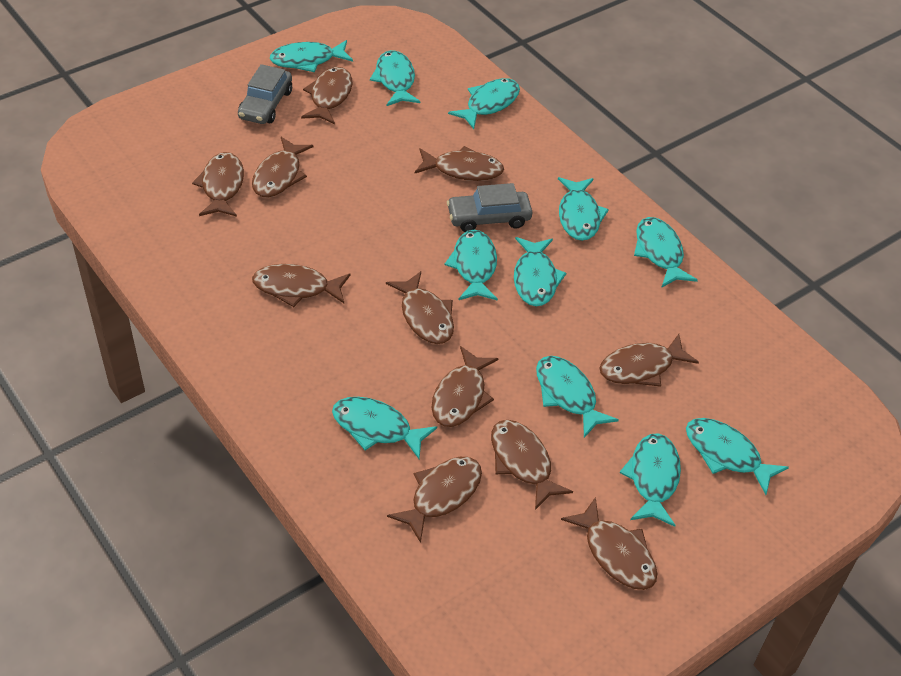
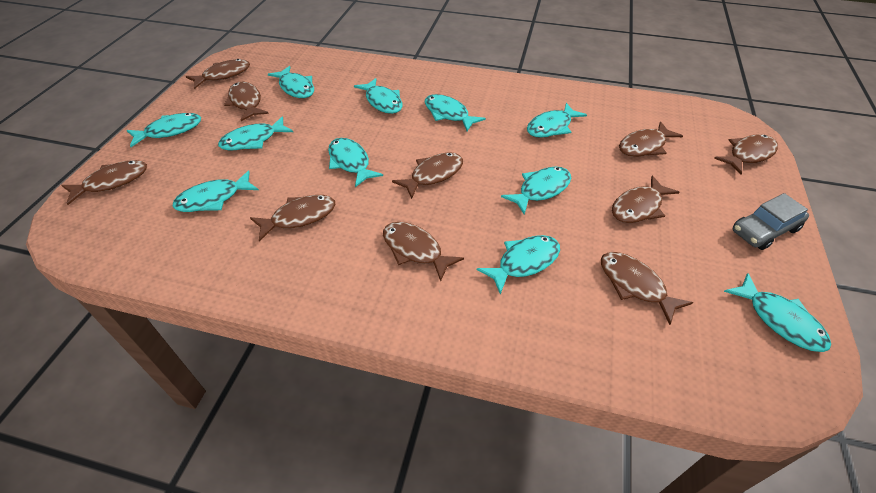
brown fish: 11 -> 10
grey car: 2 -> 1

